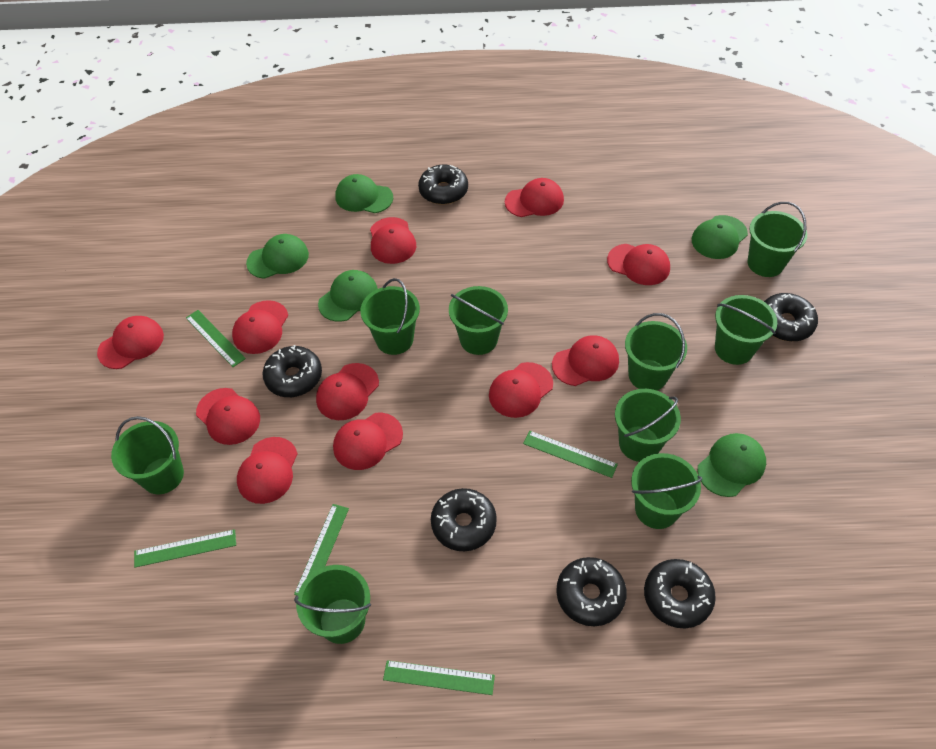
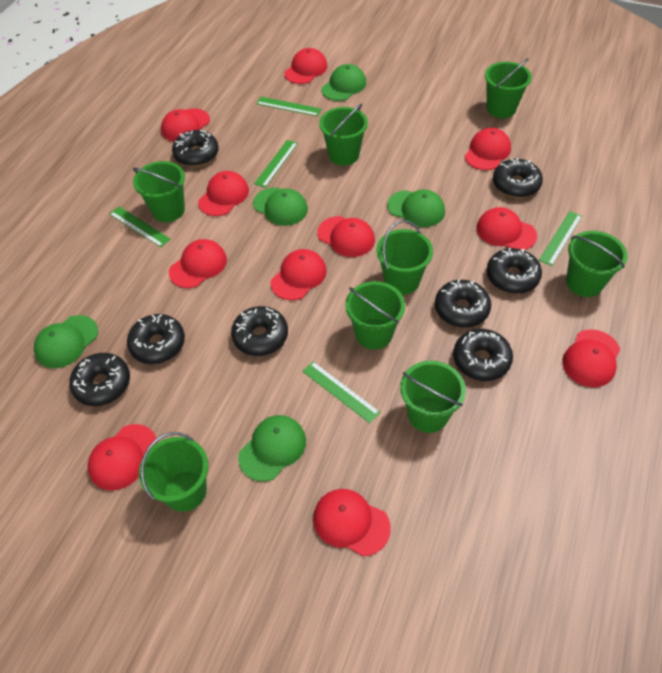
black donut: 6 -> 8
green bucket: 9 -> 8

